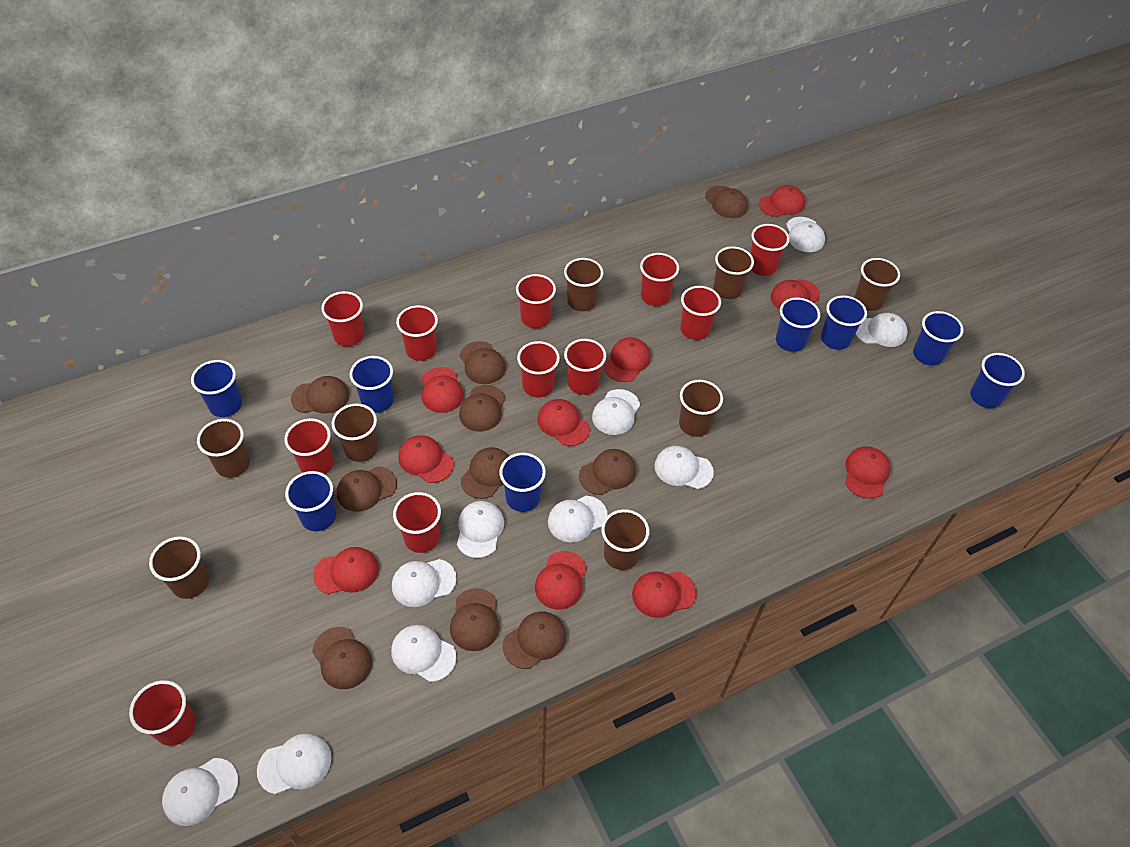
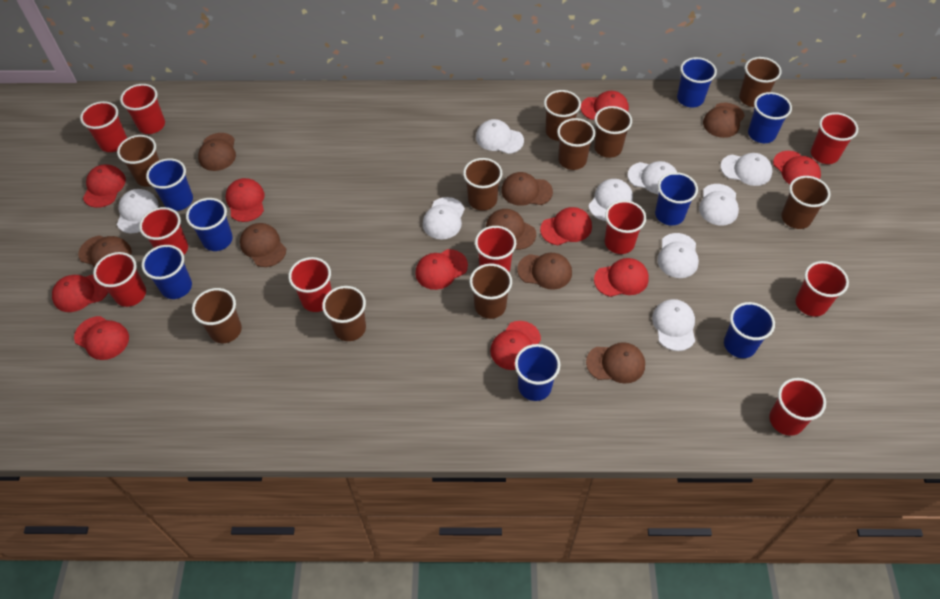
brown cap: 10 -> 8
brown cup: 8 -> 10
red cup: 11 -> 10
white cap: 10 -> 9

